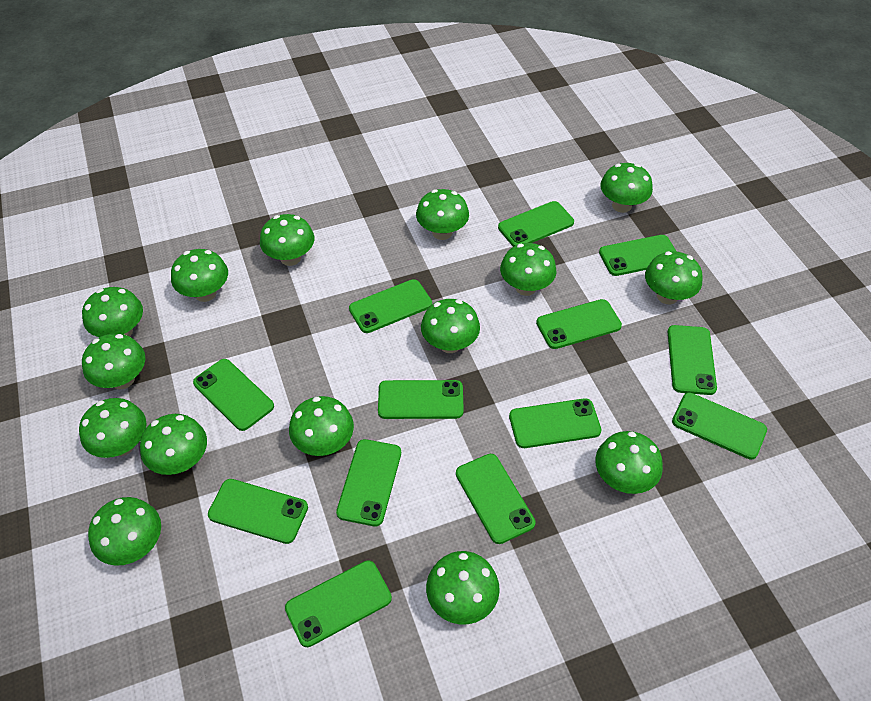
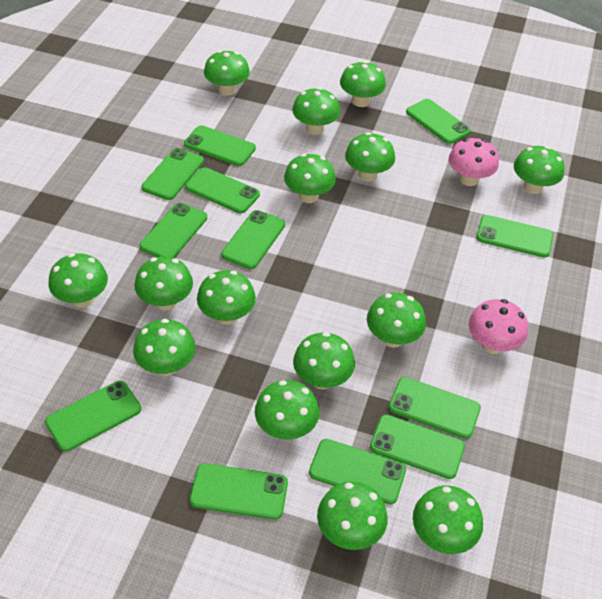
green phone: 13 -> 12
pink mushroom: 0 -> 2

